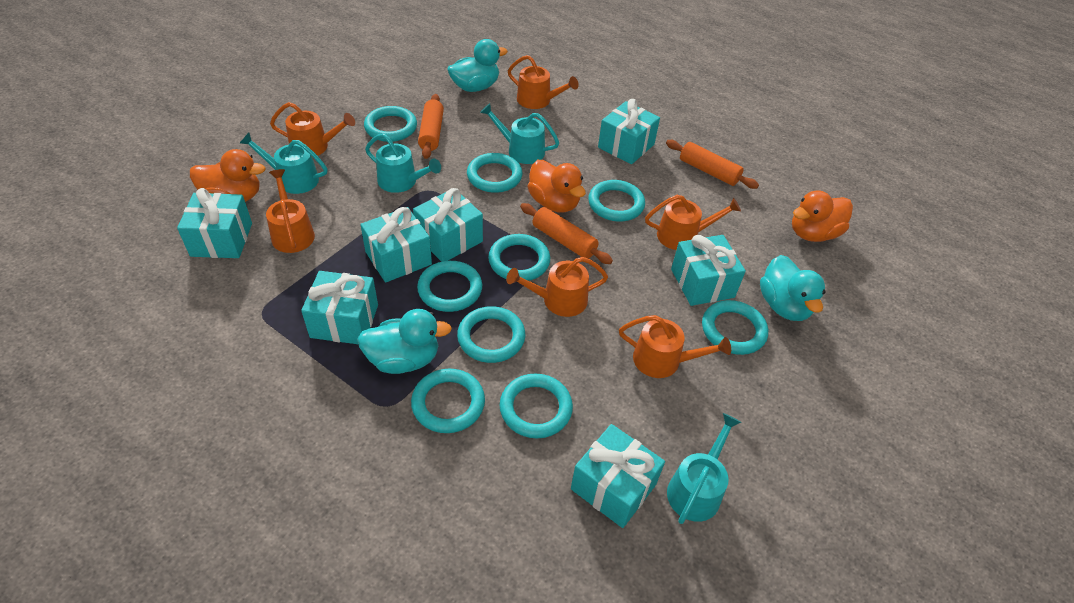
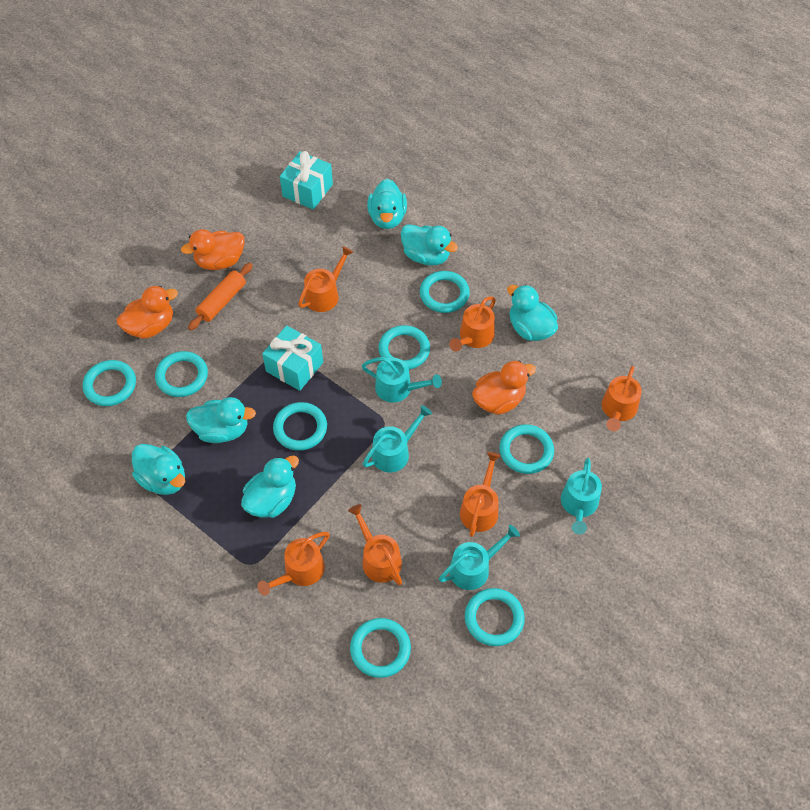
orange rolling pin: 3 -> 1
turquoise duck: 3 -> 6
turquoise gift: 7 -> 2
turquoise ring: 9 -> 8

